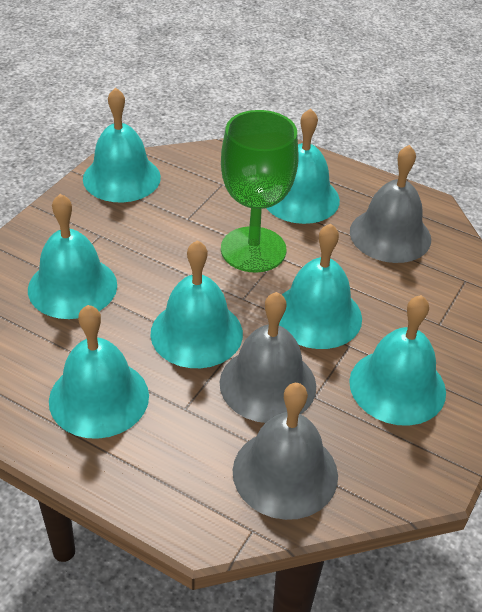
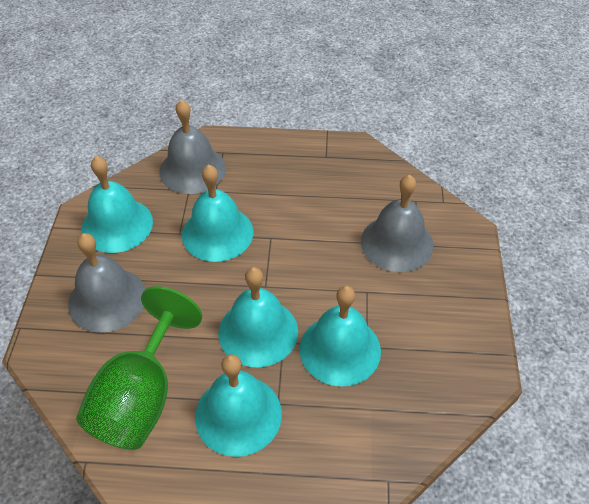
turquoise bell: 7 -> 5

